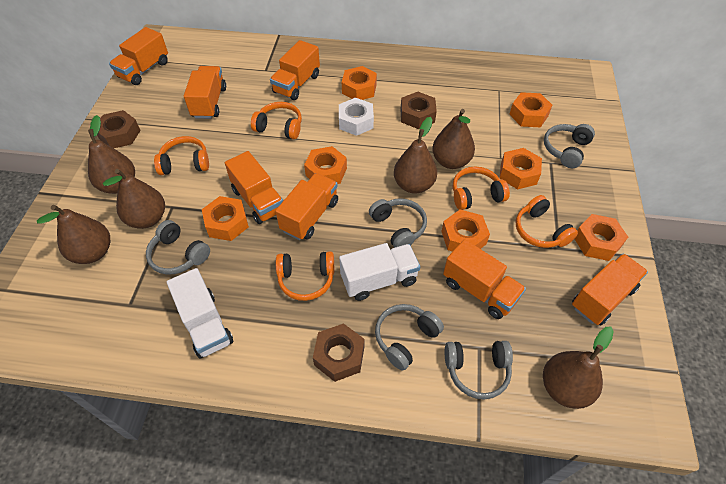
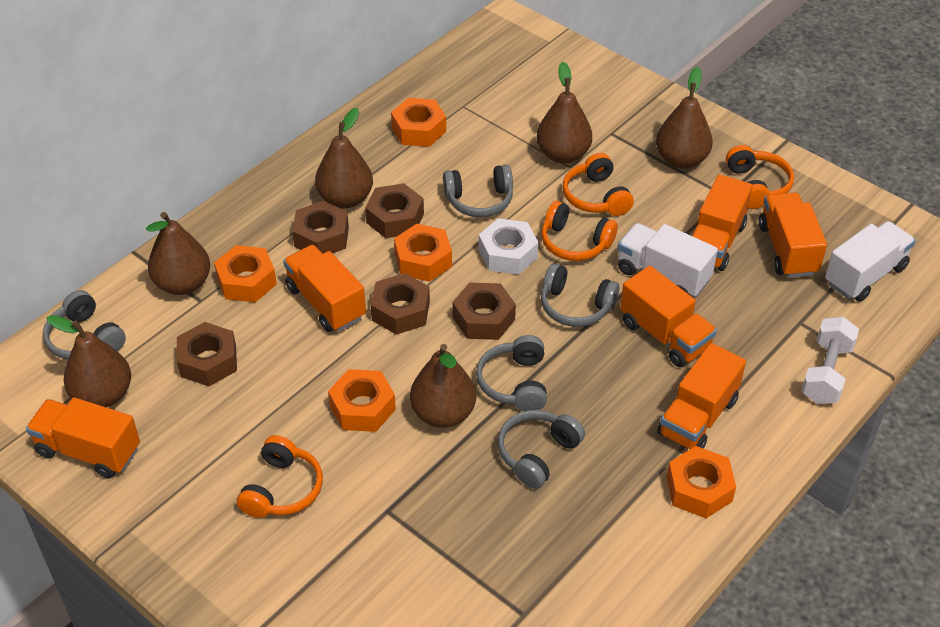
brown nut: 3 -> 5
orange headphones: 5 -> 4
orange nut: 7 -> 5
orange truck: 7 -> 6
white dumbbell: 0 -> 1

